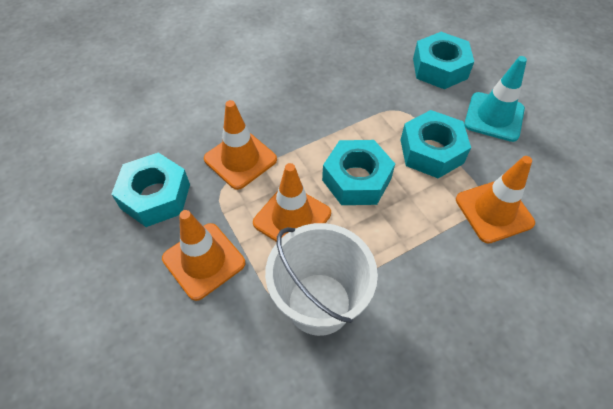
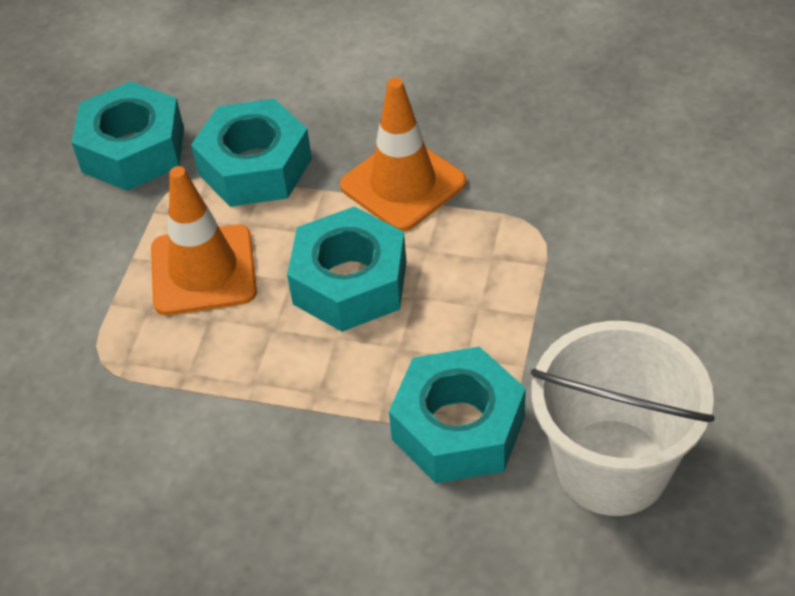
orange traffic cone: 4 -> 2
turquoise traffic cone: 1 -> 0

